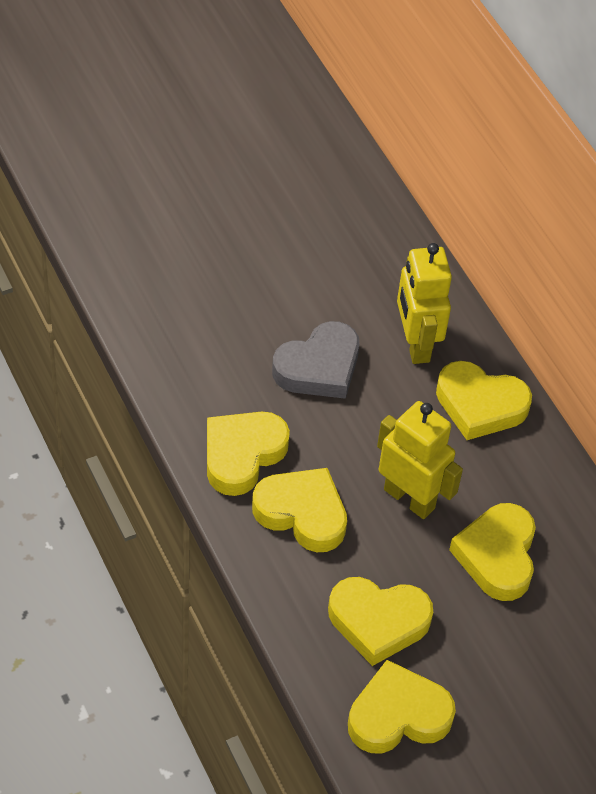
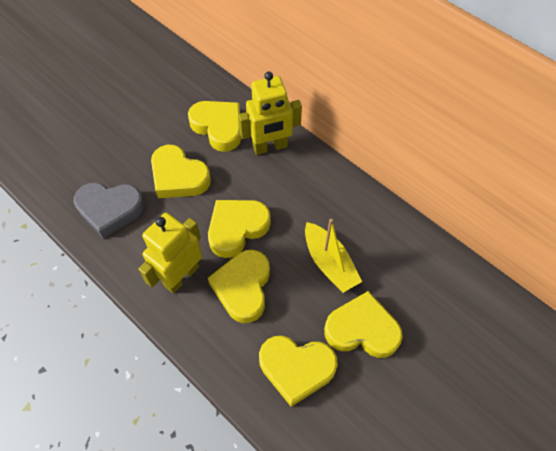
yellow boat: 0 -> 1

